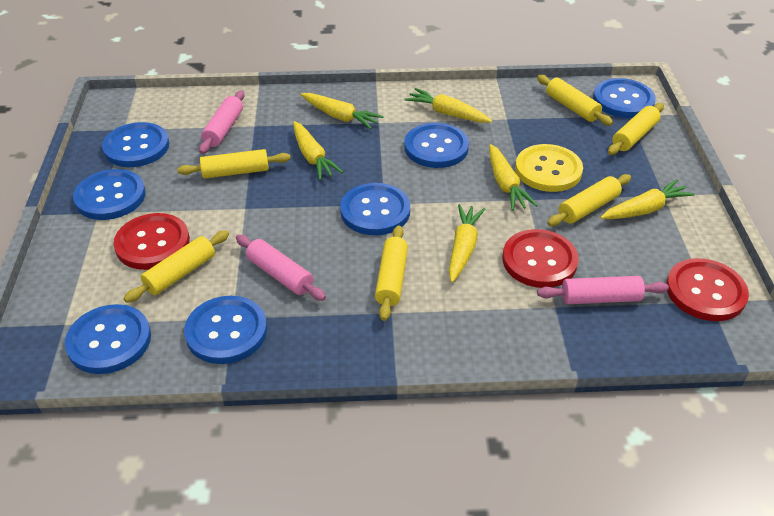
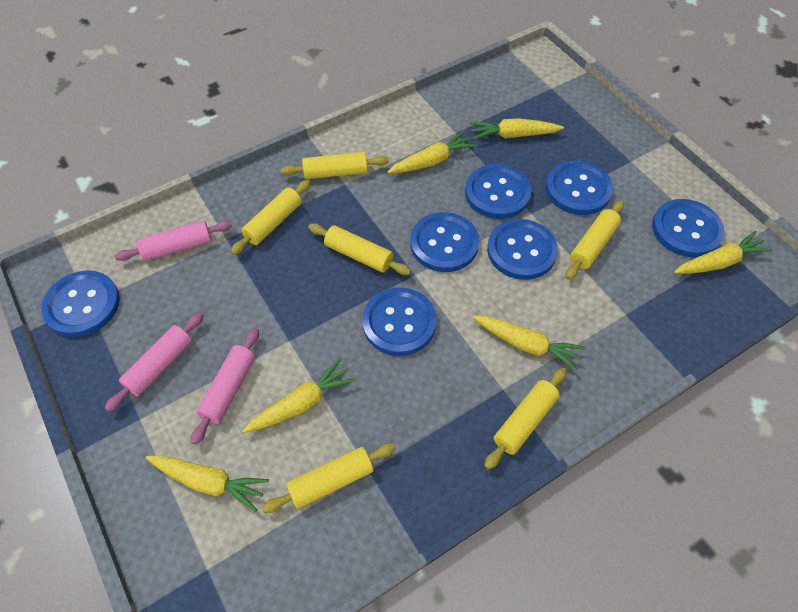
red button: 3 -> 0
yellow button: 1 -> 0

